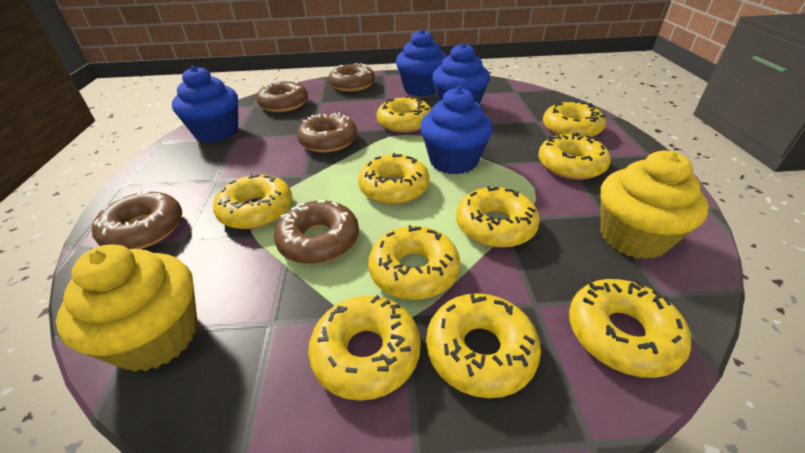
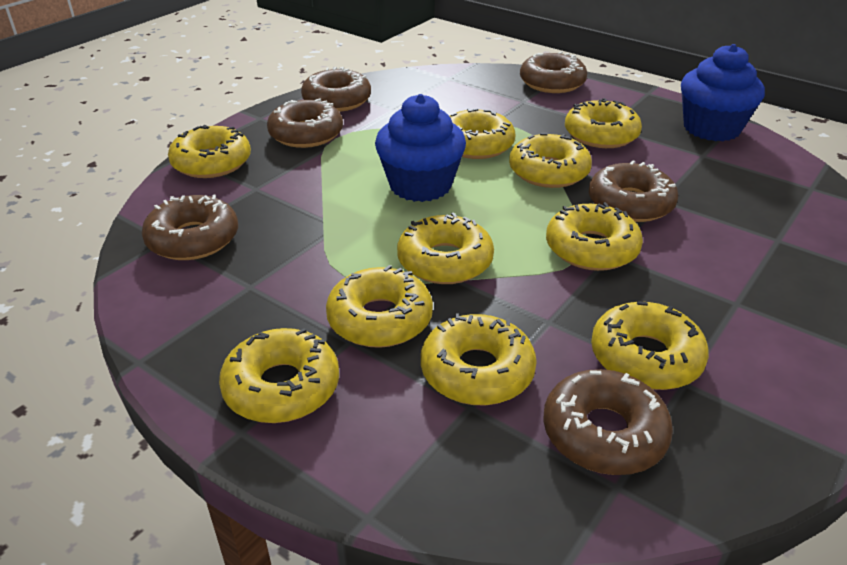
blue cupcake: 4 -> 2
brown donut: 5 -> 6
yellow cupcake: 2 -> 0

